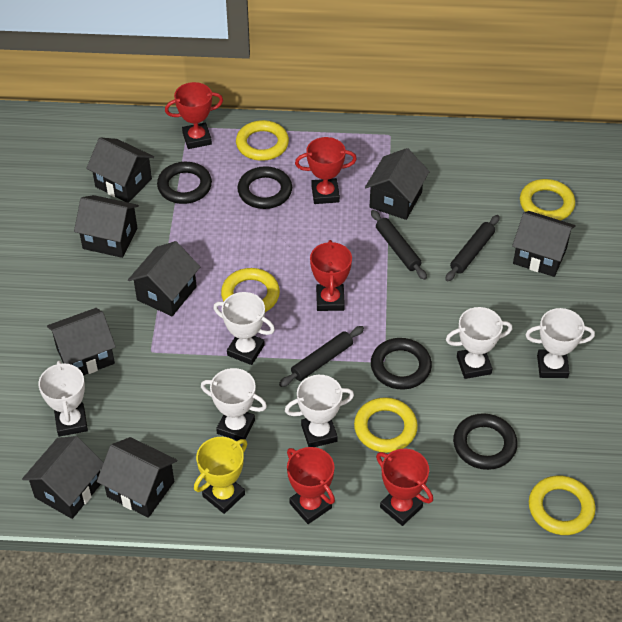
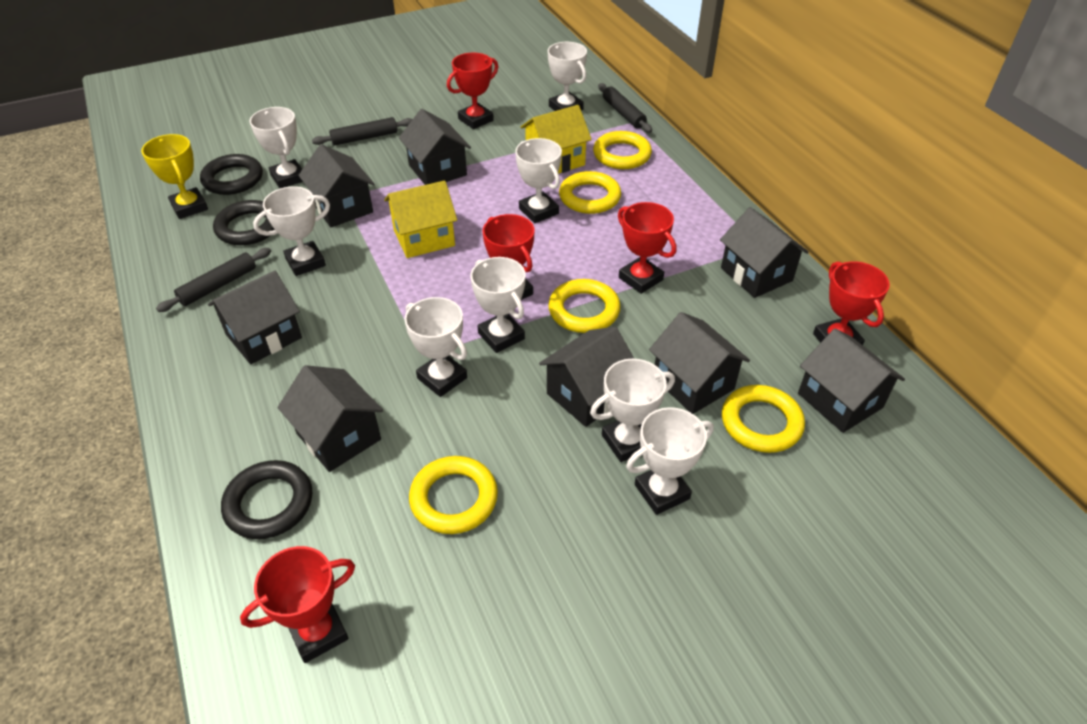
black ring: 4 -> 3
white trophy: 6 -> 8
yellow house: 0 -> 2

